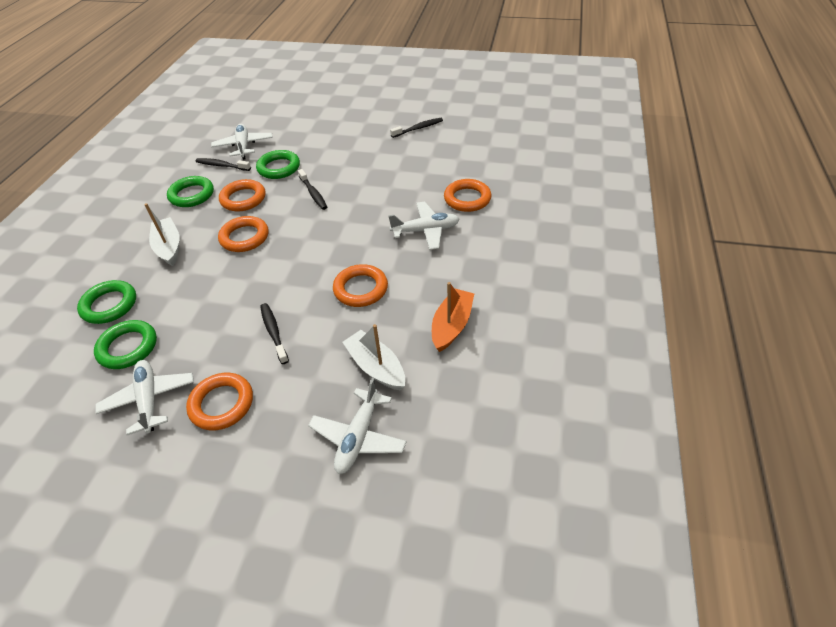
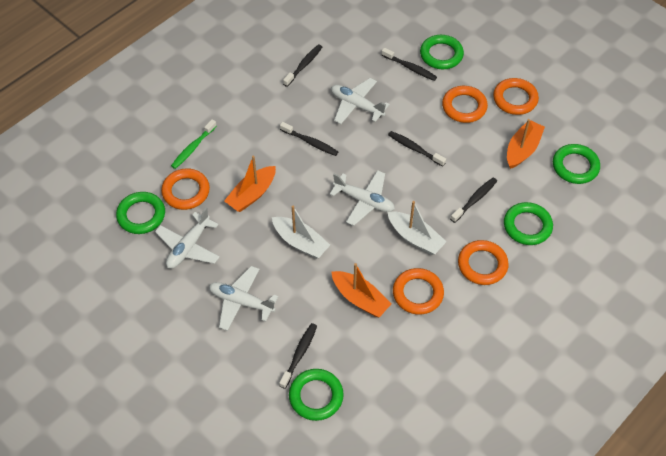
black toothbrush: 4 -> 6
green ring: 4 -> 5
green toothbrush: 0 -> 1
orange boat: 1 -> 3

